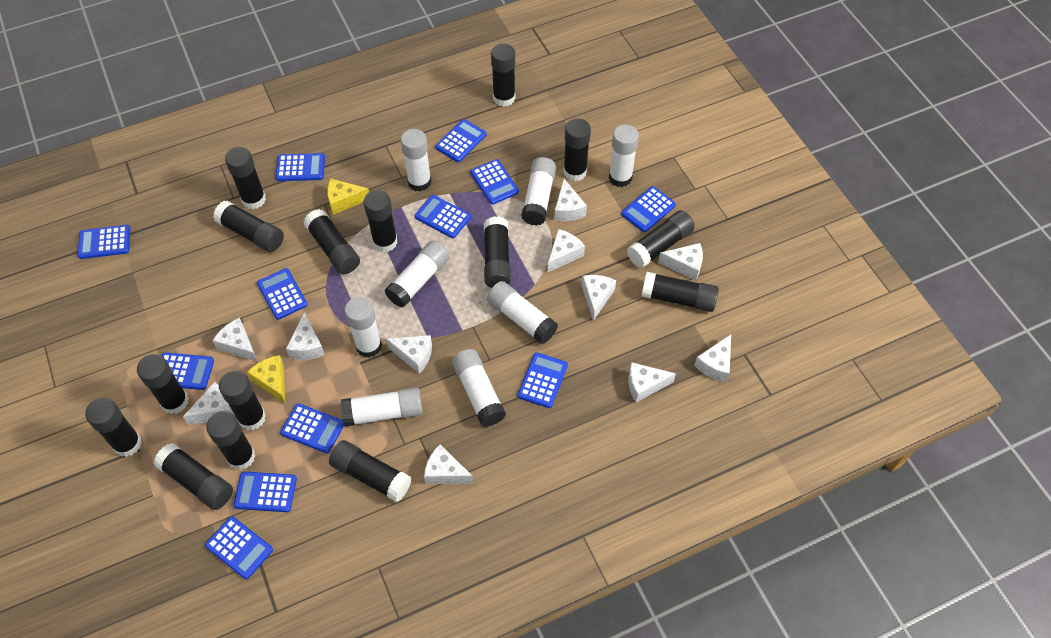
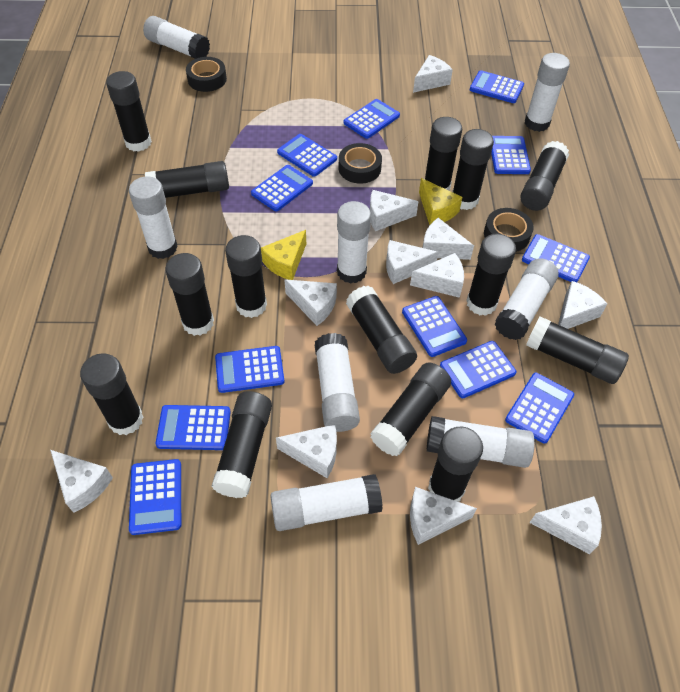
black glue stick: 15 -> 14
black tape: 0 -> 3

